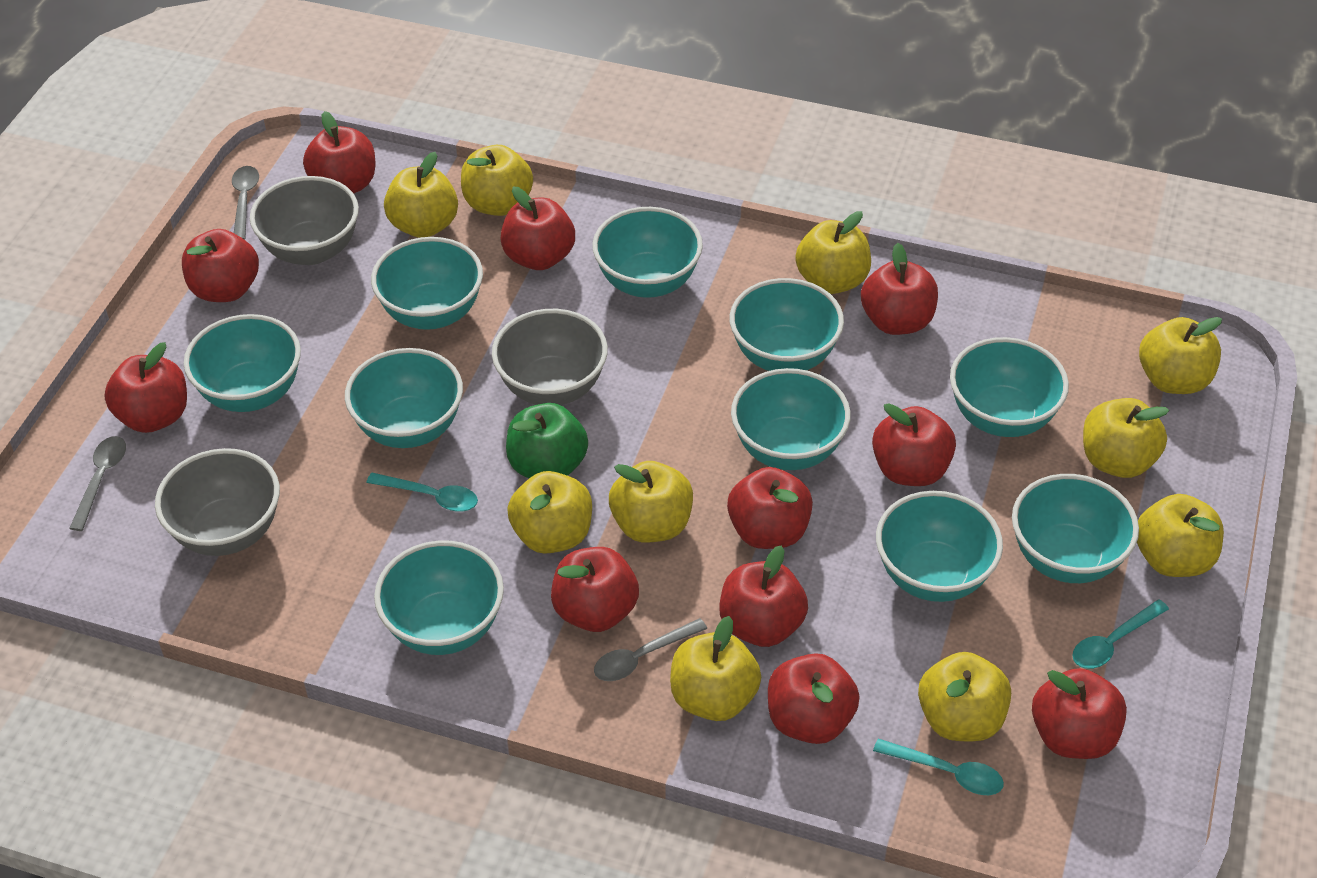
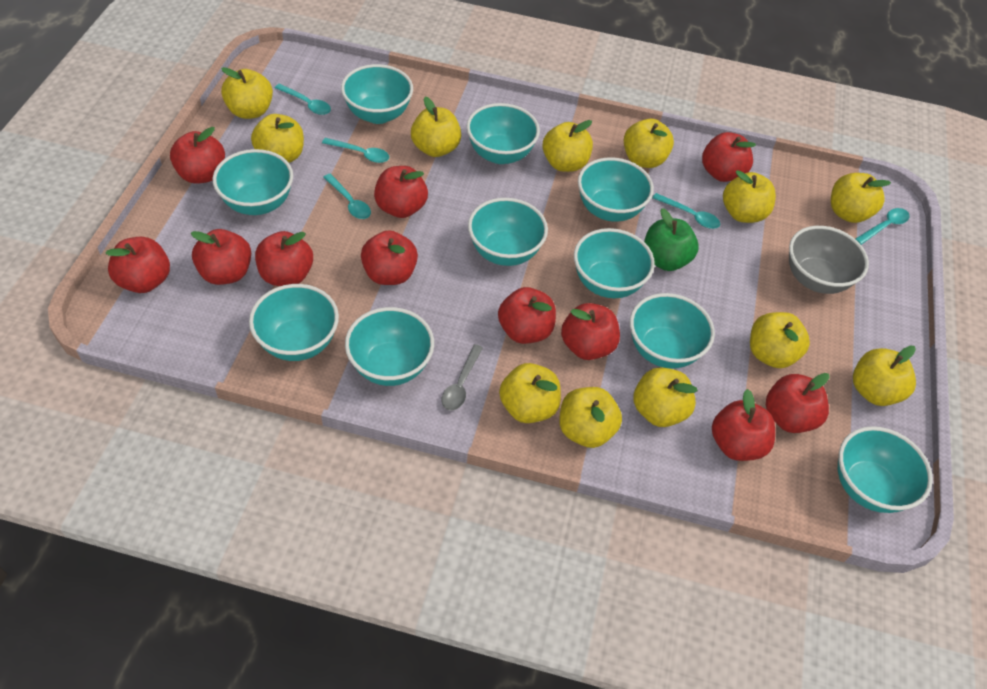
grey bowl: 3 -> 1
grey spoon: 3 -> 1
turquoise spoon: 3 -> 5
yellow apple: 10 -> 12

